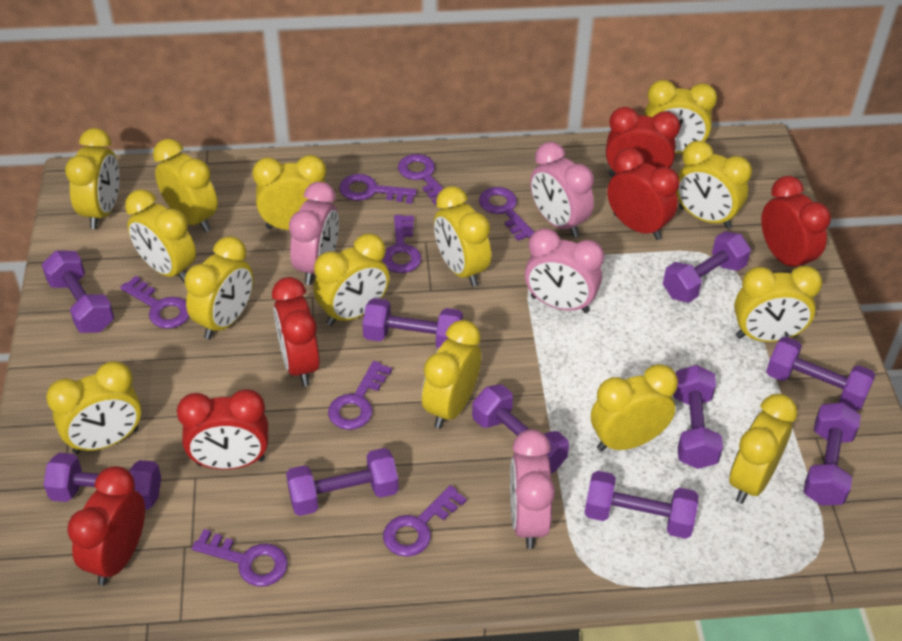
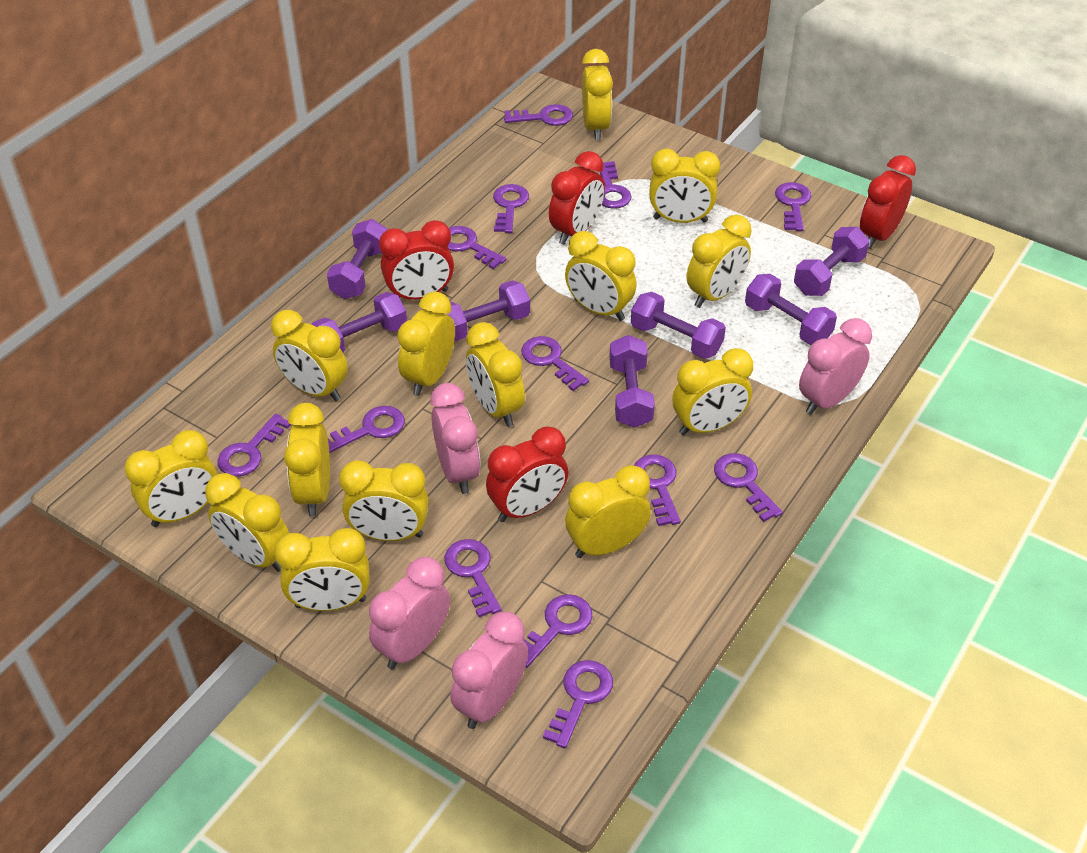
purple dumbbell: 10 -> 7
purple key: 8 -> 13
red clock: 6 -> 4

